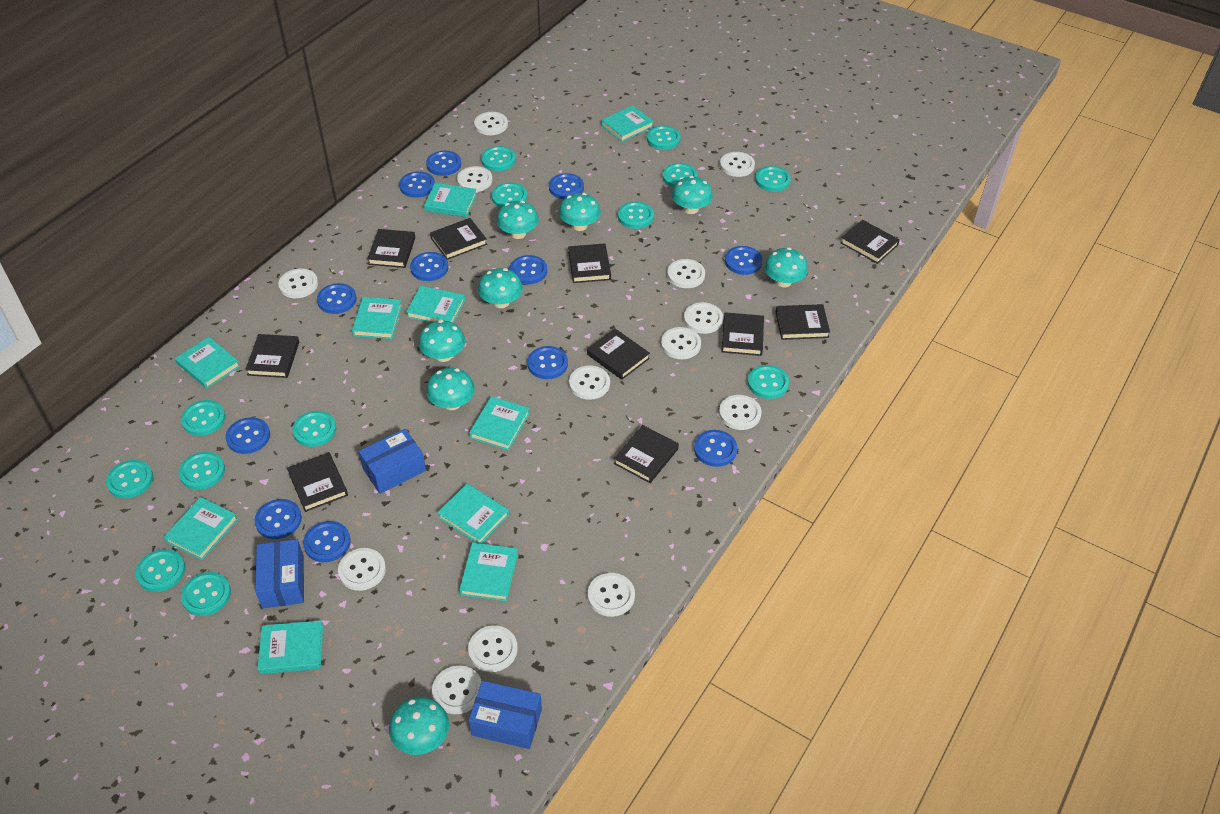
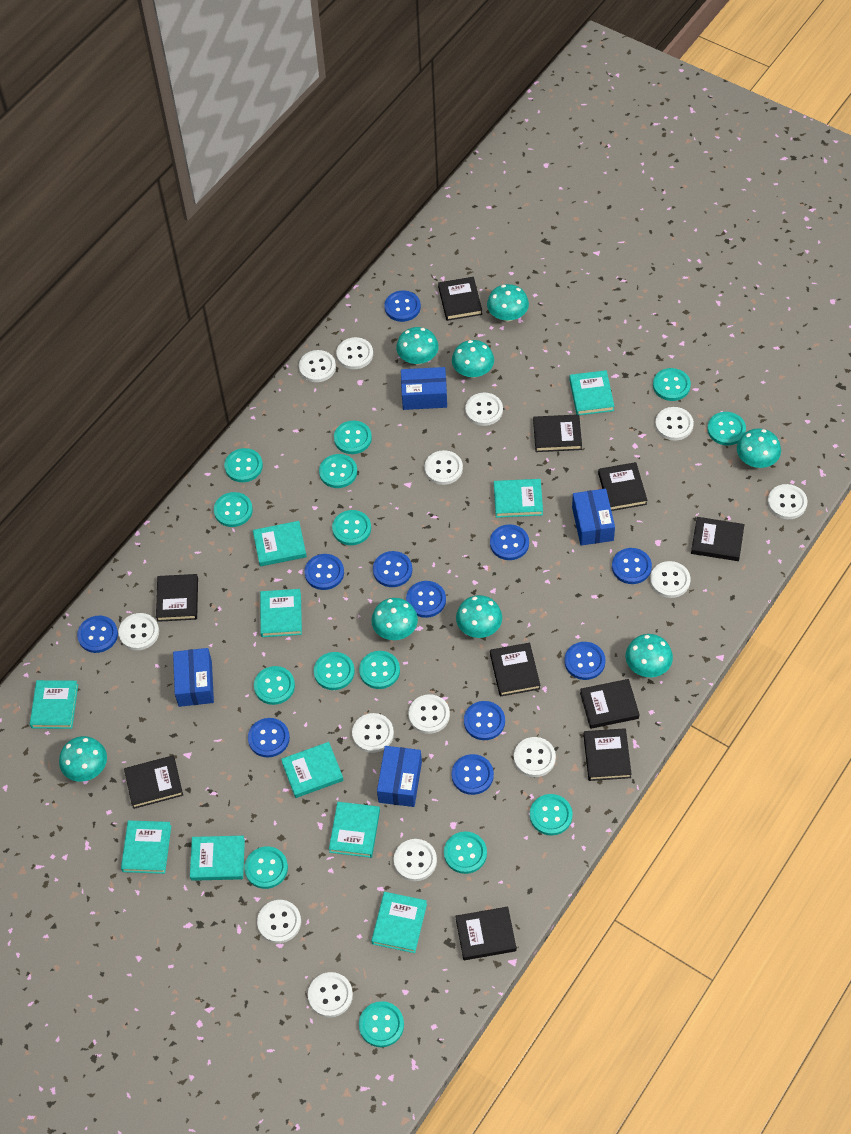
blue box: 3 -> 4
blue button: 12 -> 11
turquoise button: 13 -> 14
white button: 13 -> 14

